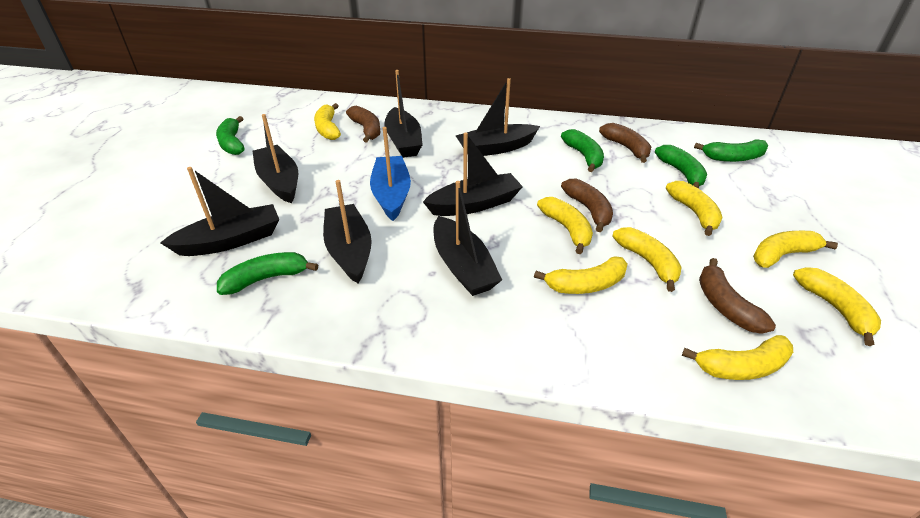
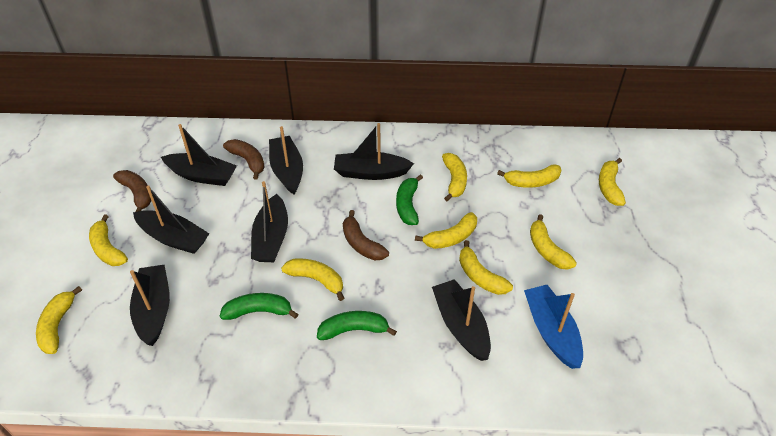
brown banana: 4 -> 3
green banana: 5 -> 3
yellow banana: 8 -> 9

